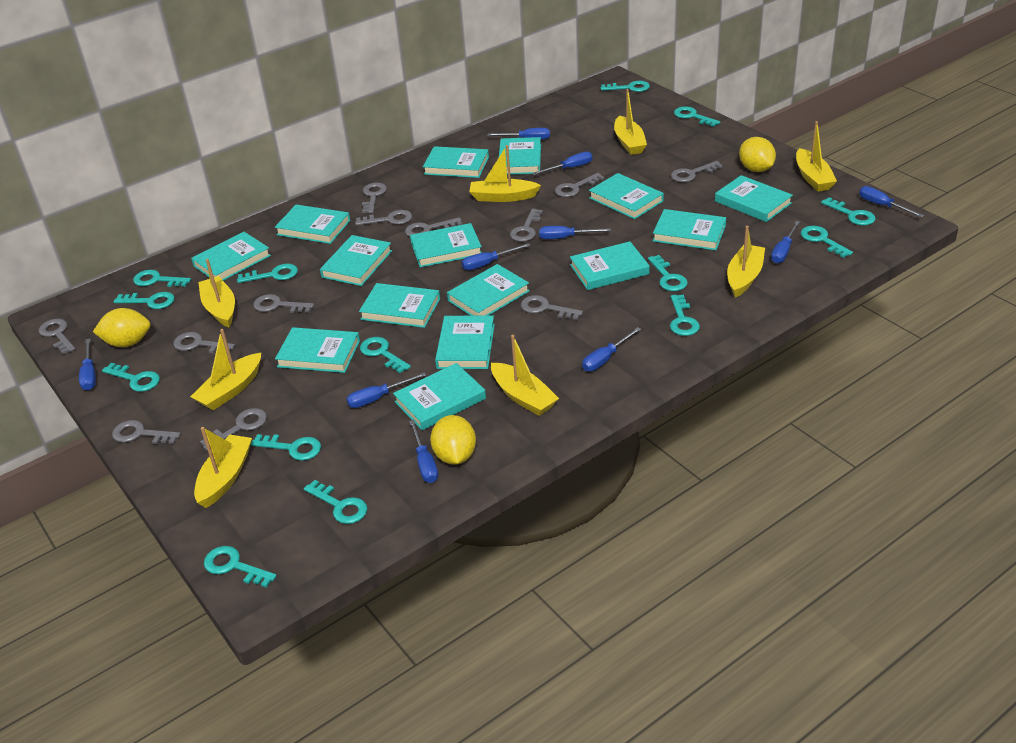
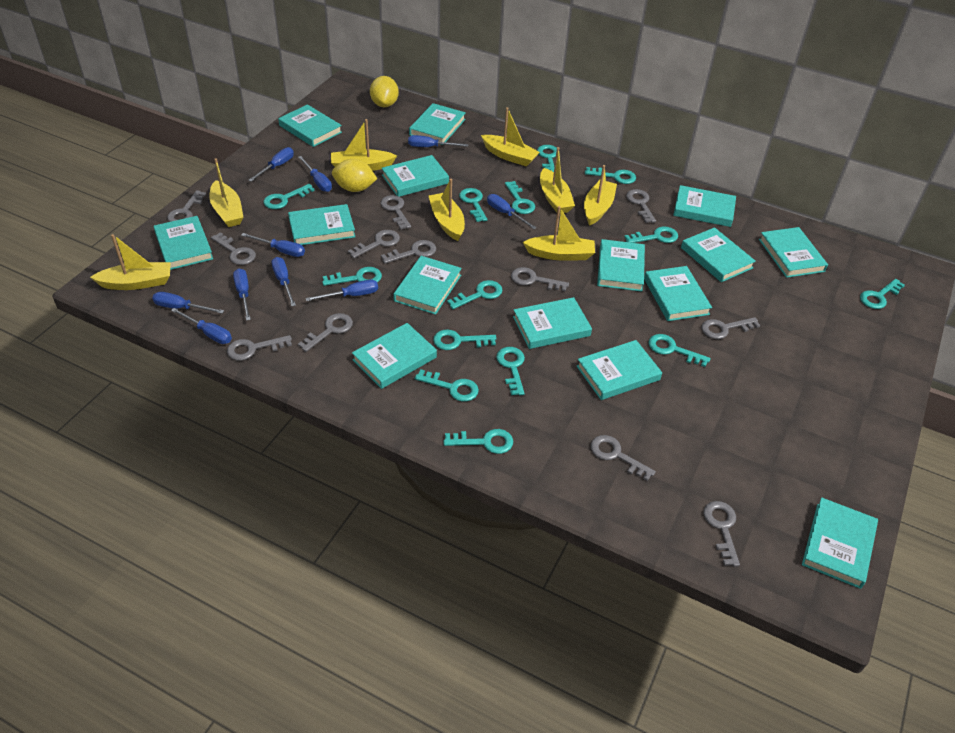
yellow lemon: 3 -> 2

